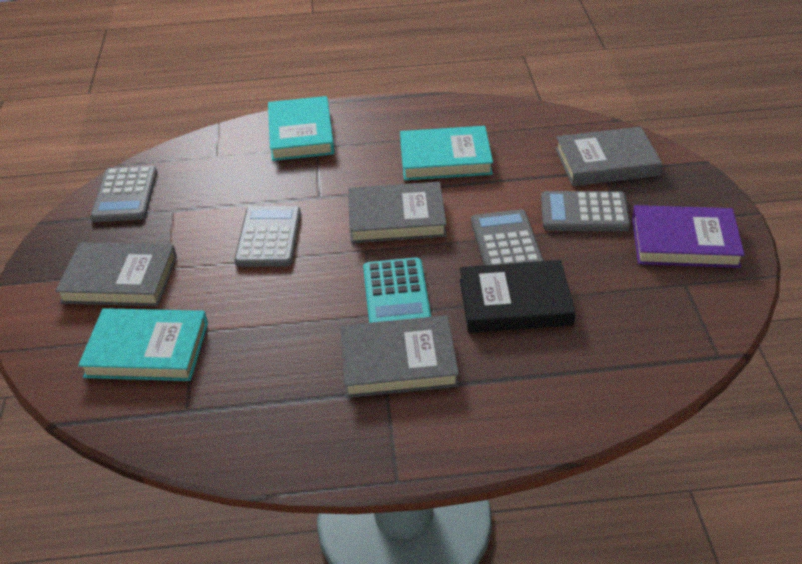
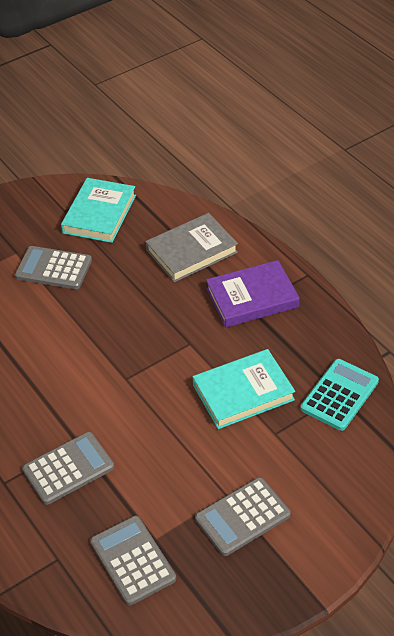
black book: 1 -> 0
grey book: 4 -> 1
turquoise book: 3 -> 2

